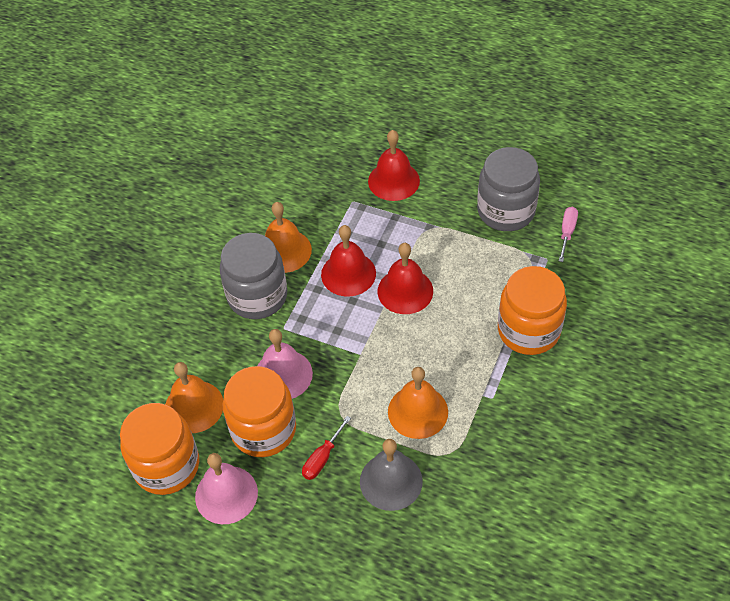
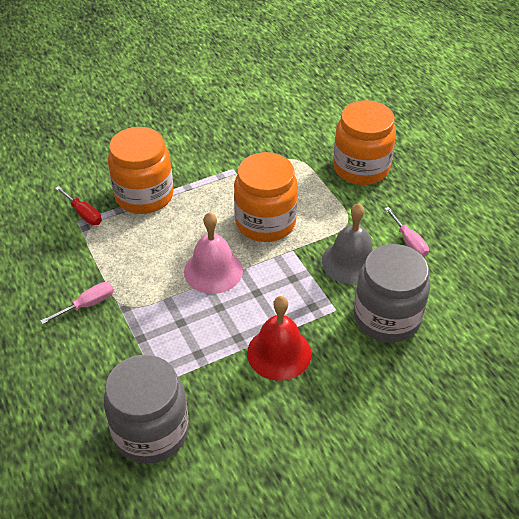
orange bell: 3 -> 0
pink bell: 2 -> 1
pink screwdriver: 1 -> 2
red bell: 3 -> 1

